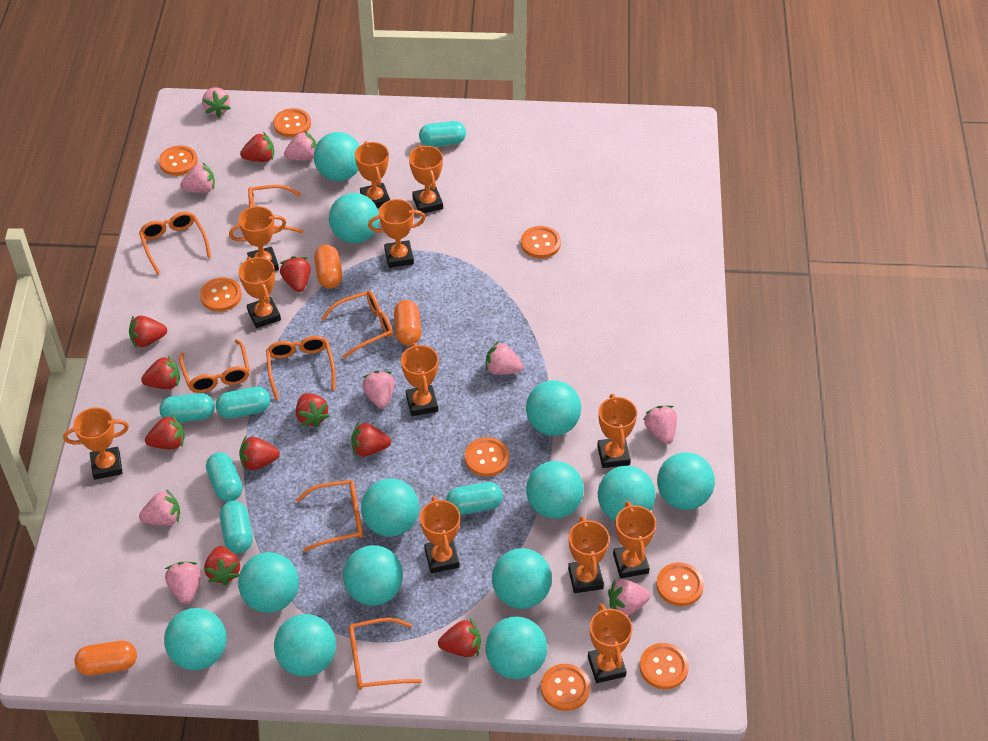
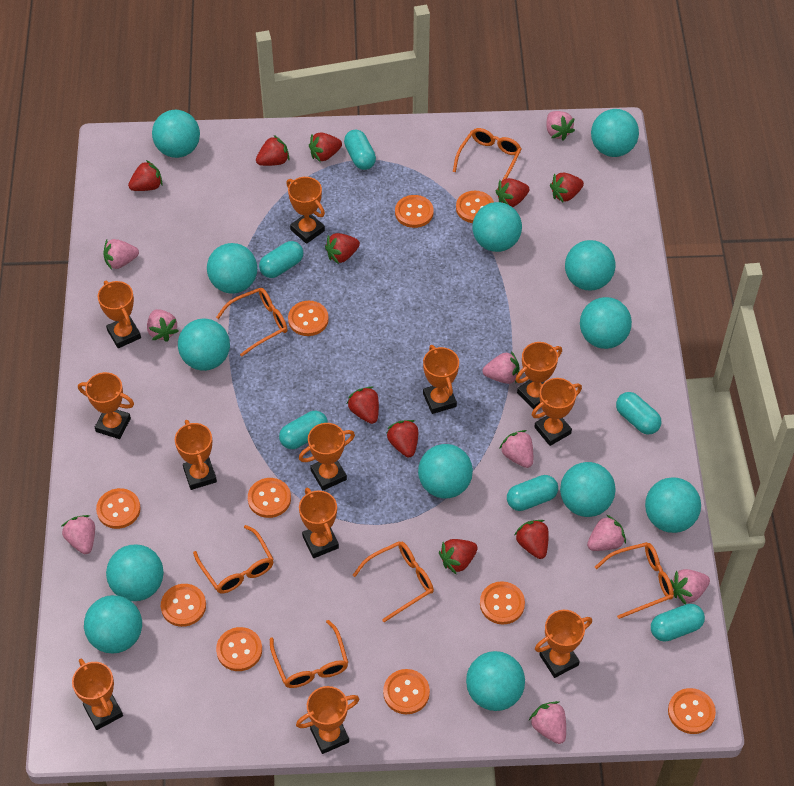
orange button: 8 -> 10
orange capsule: 3 -> 0
orange glasses: 7 -> 6

